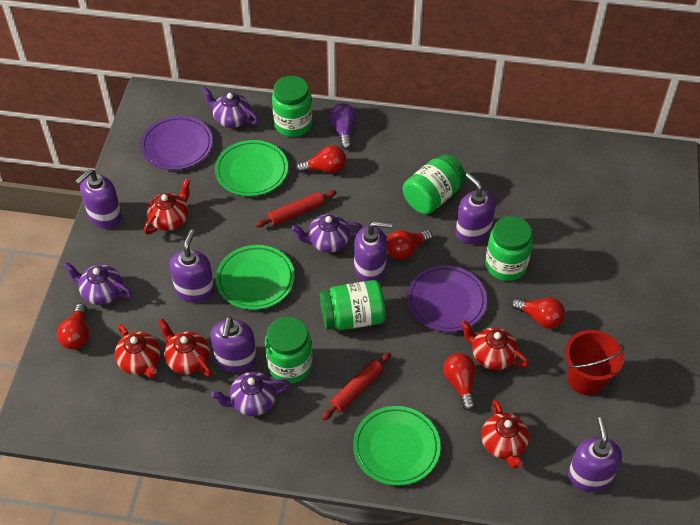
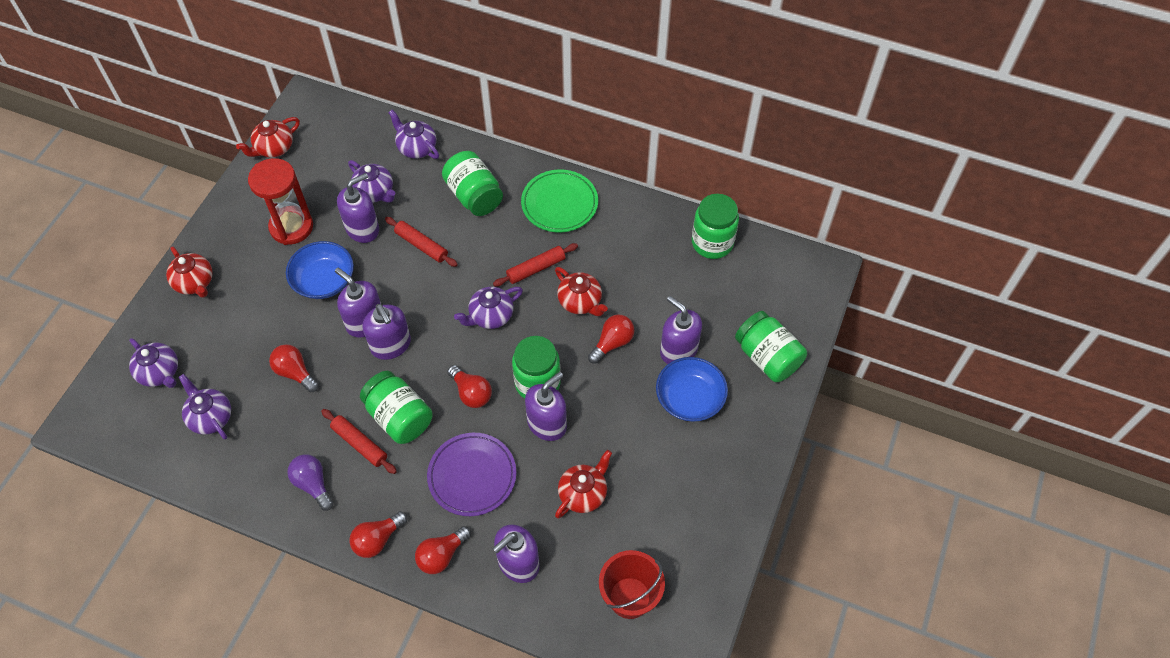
blue bowl: 0 -> 2
green plate: 3 -> 1
purple plate: 2 -> 1
purple teapot: 4 -> 5
red hourglass: 0 -> 1
red rolling pin: 2 -> 3
red teapot: 5 -> 4

